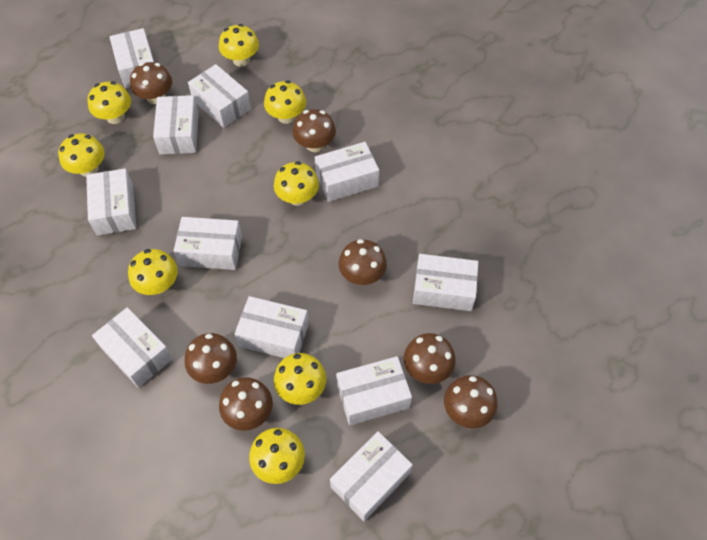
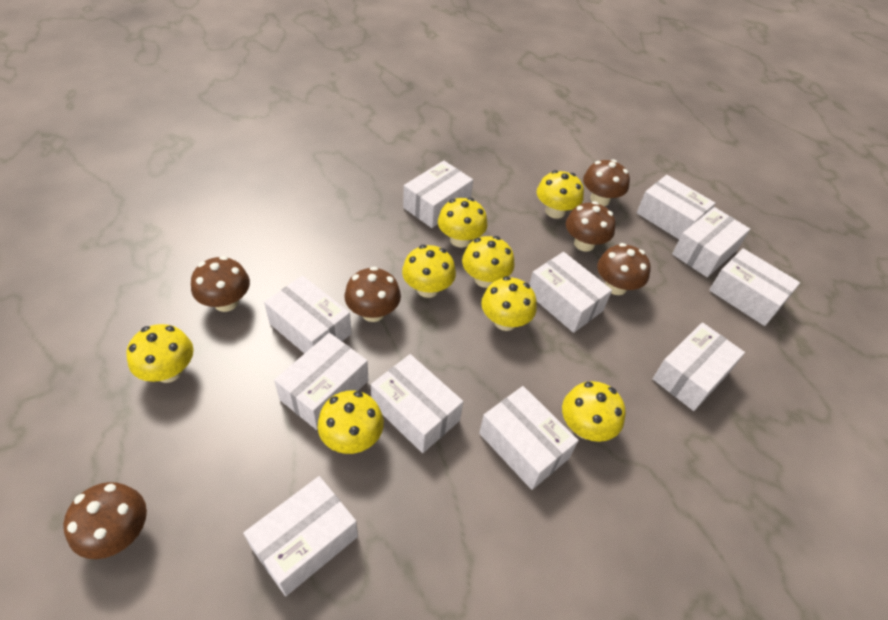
brown mushroom: 7 -> 6

